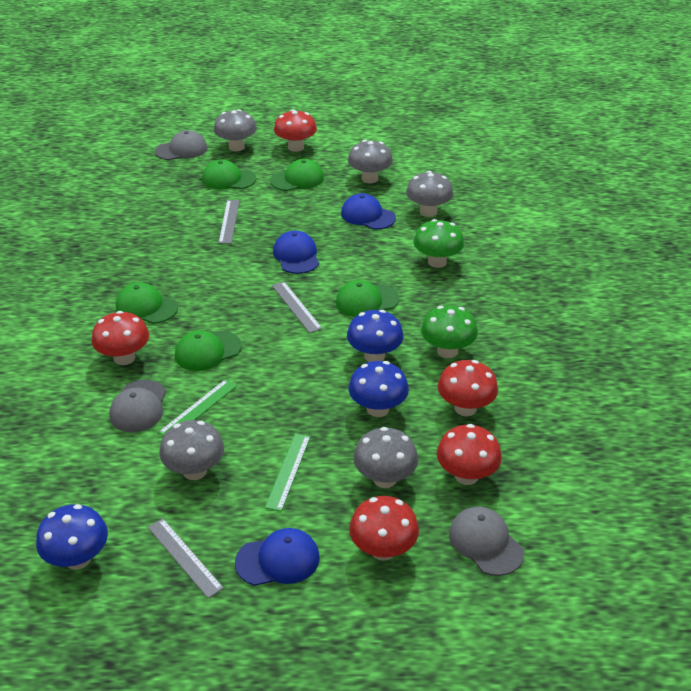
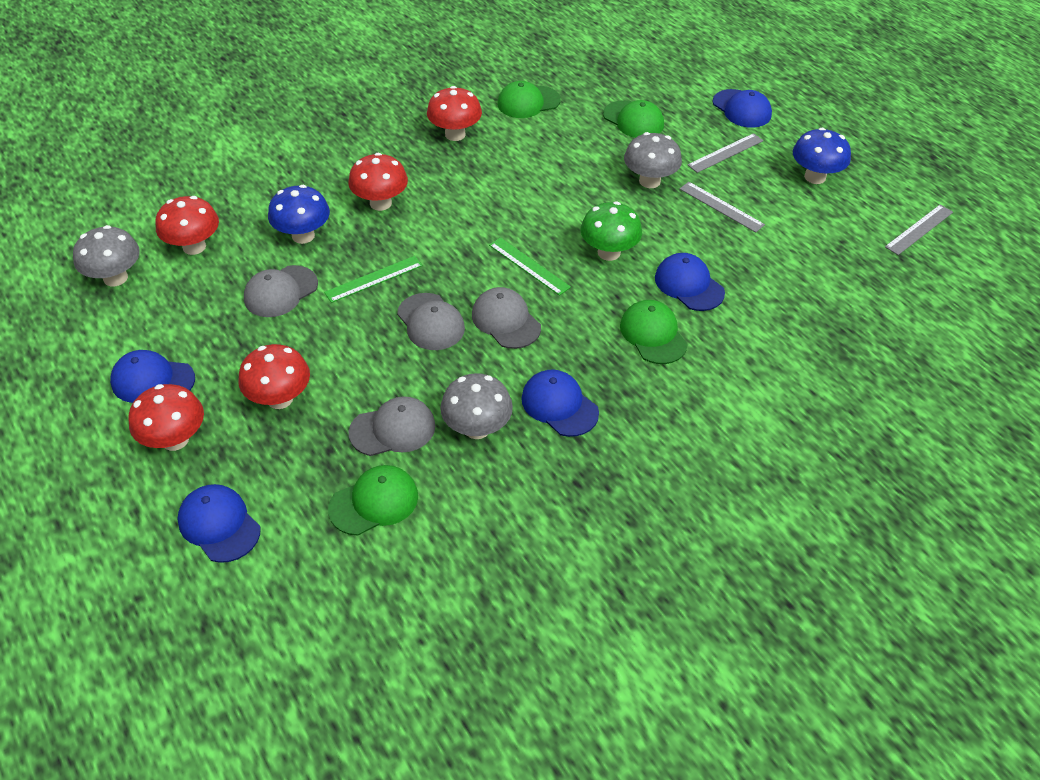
blue cap: 3 -> 5
blue mushroom: 3 -> 2
green cap: 5 -> 4
green mushroom: 2 -> 1
grey cap: 3 -> 4
grey mushroom: 5 -> 3

